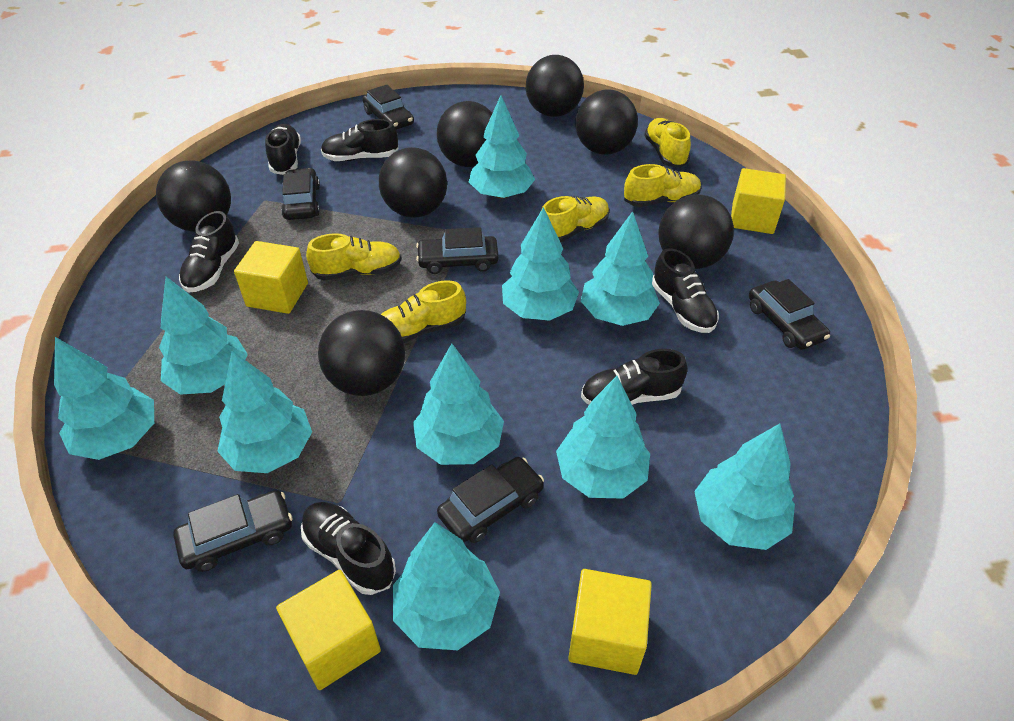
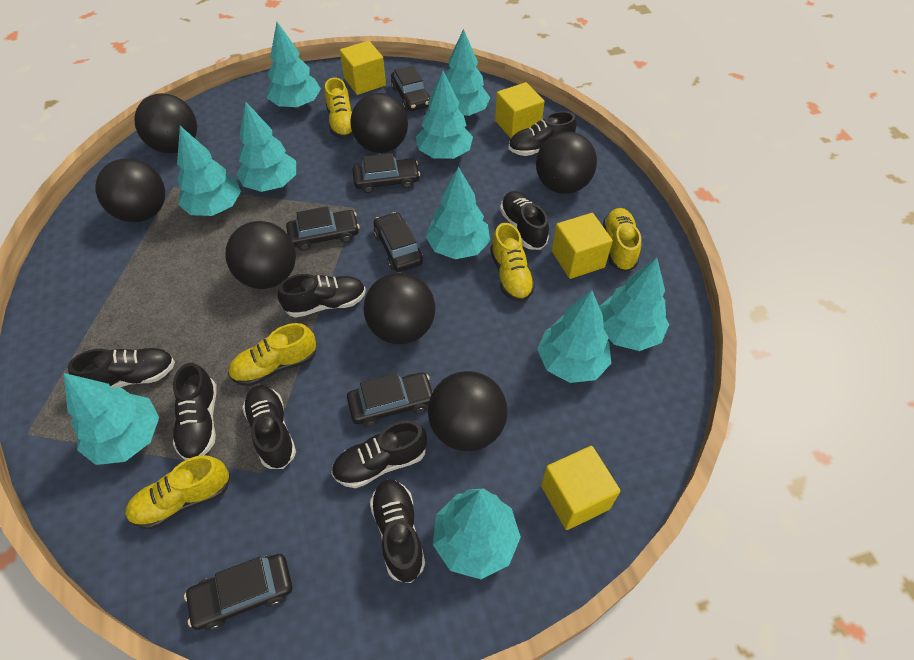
black shoe: 6 -> 8

